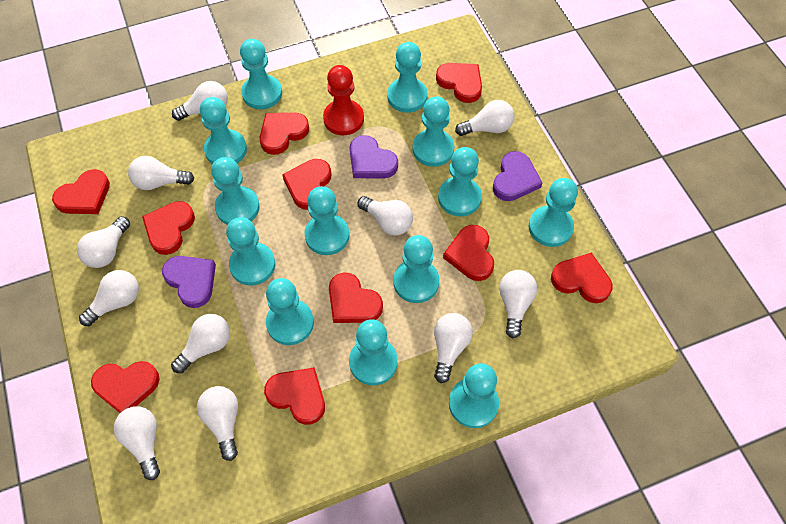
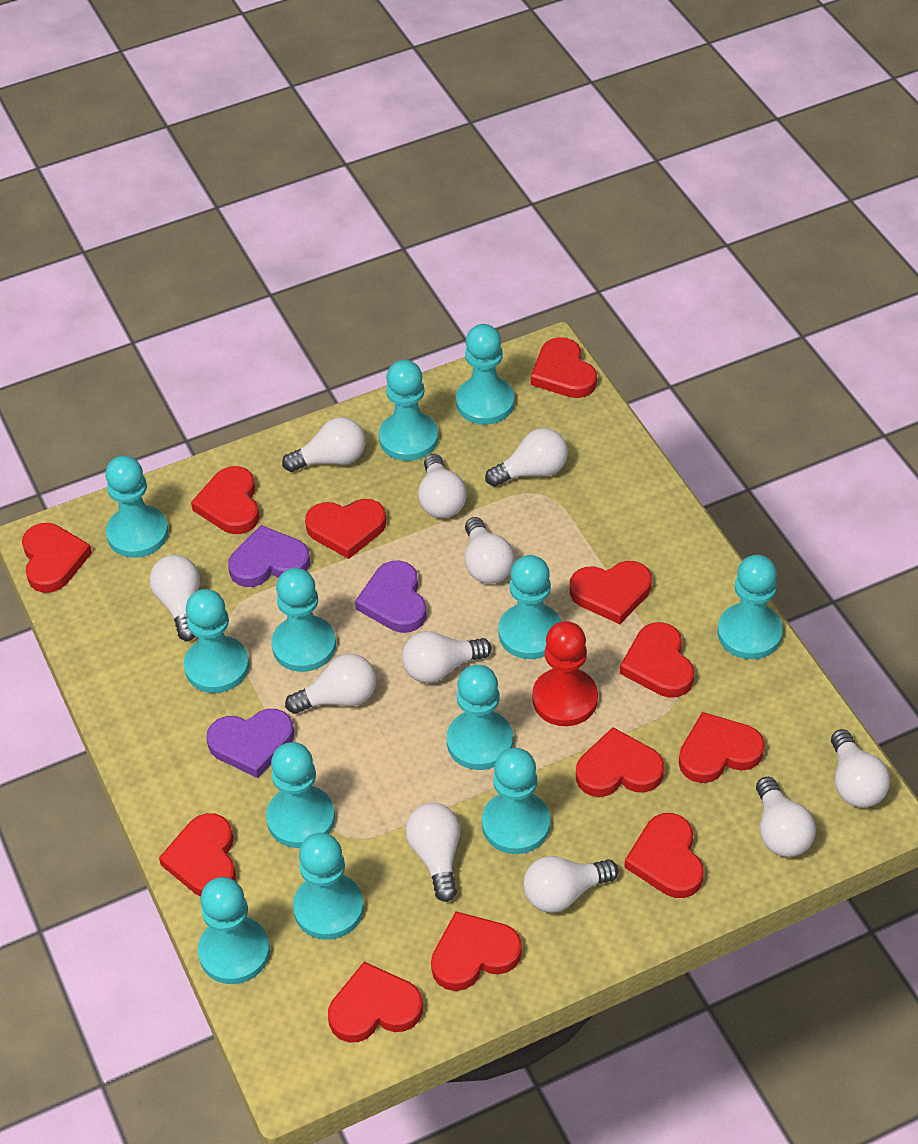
red heart: 10 -> 12
turquoise pawn: 13 -> 12

